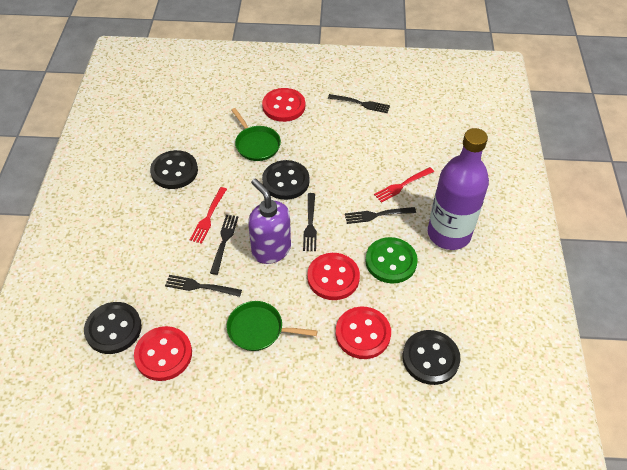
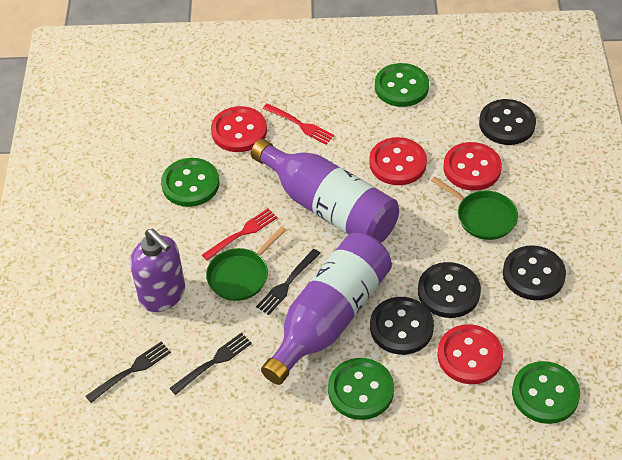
black fork: 5 -> 3
green button: 1 -> 4
purple bottle: 1 -> 2

